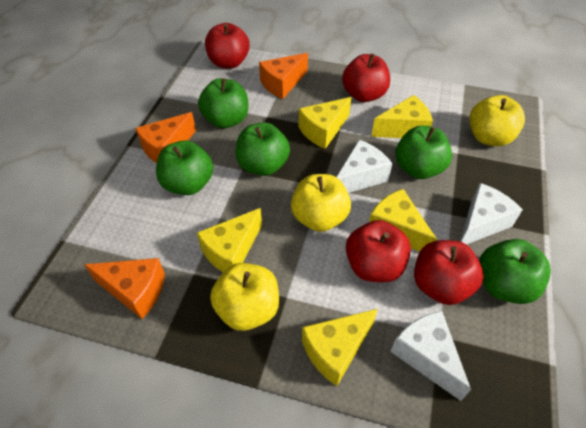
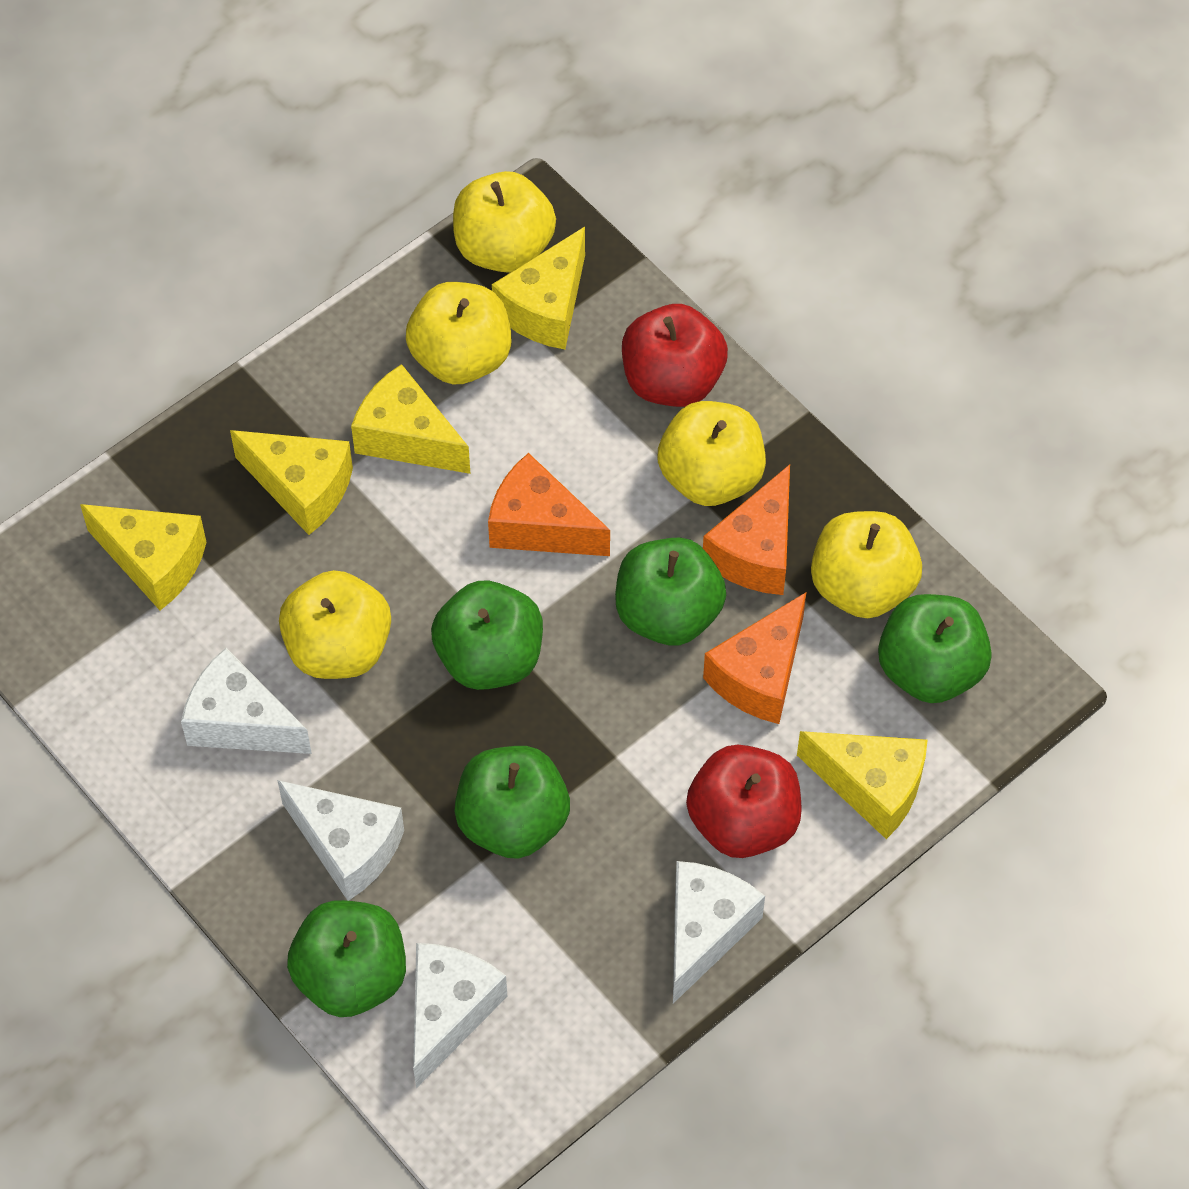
red apple: 4 -> 2
white cheese: 3 -> 4
yellow apple: 3 -> 5

